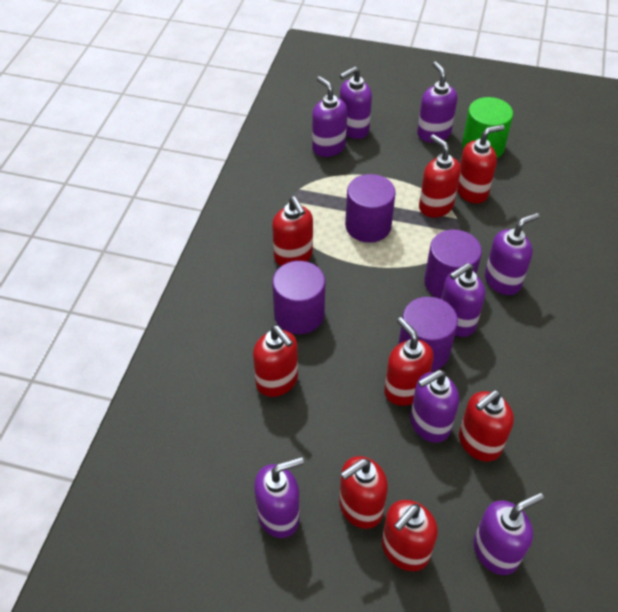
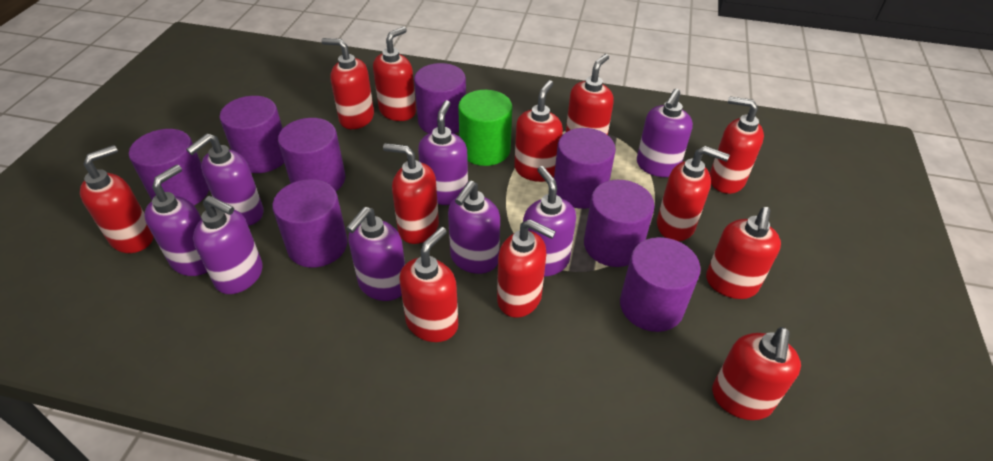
purple cylinder: 4 -> 8
red soap dispenser: 8 -> 12

